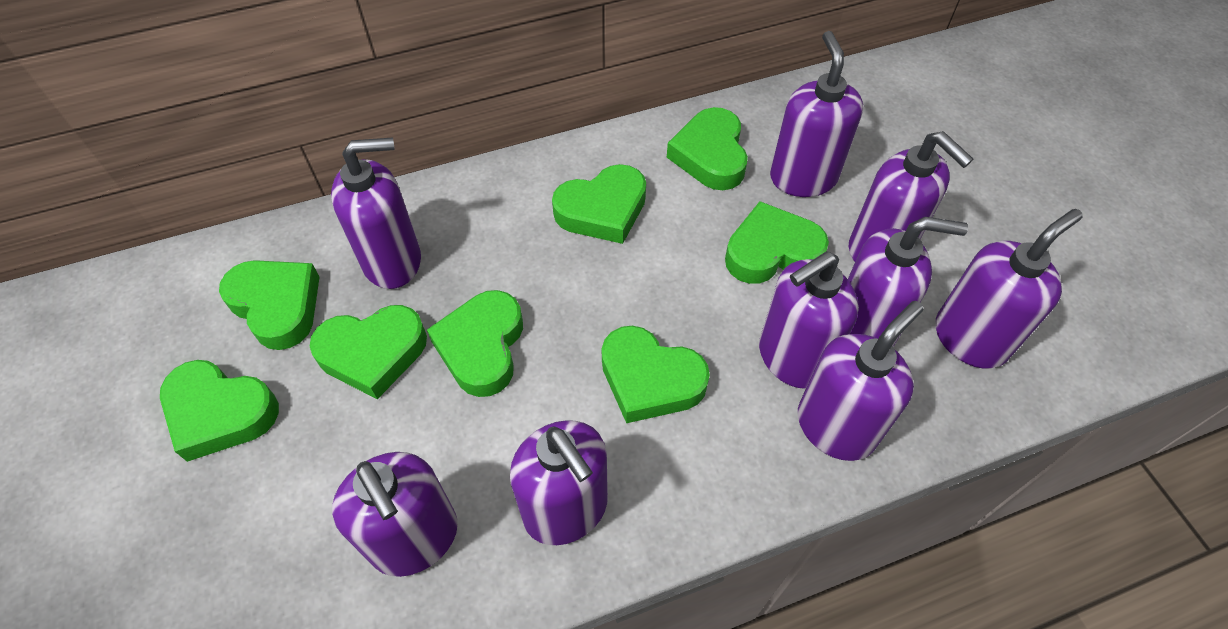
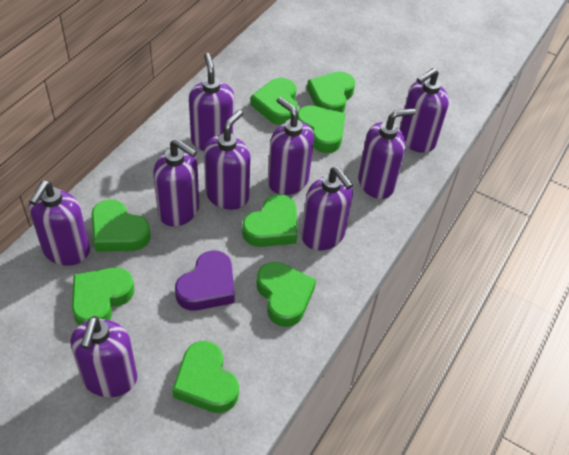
purple heart: 0 -> 1

